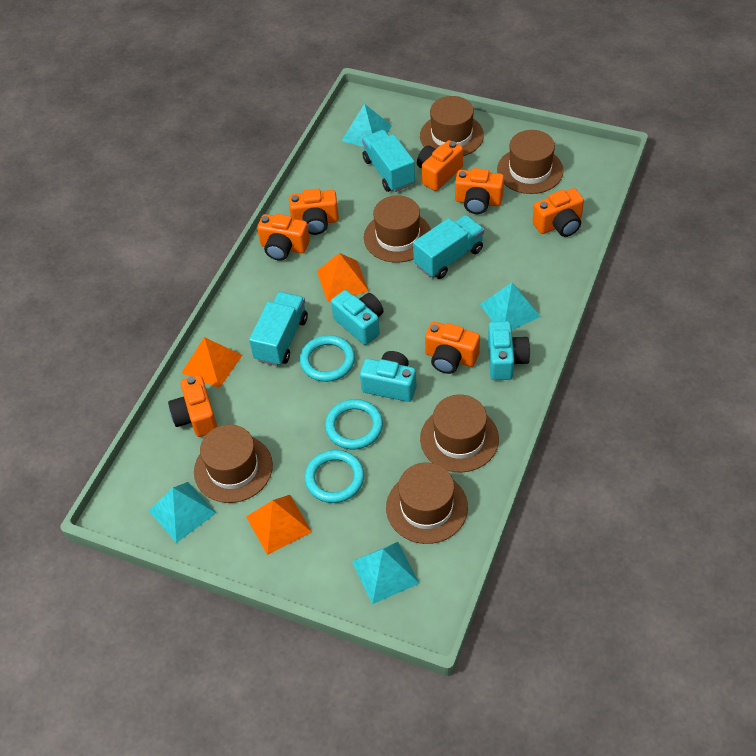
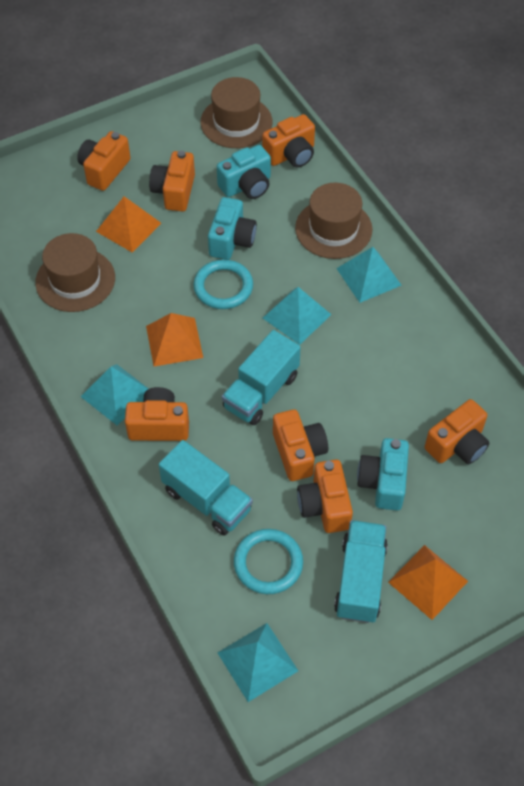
brown hat: 6 -> 3
turquoise ring: 3 -> 2

